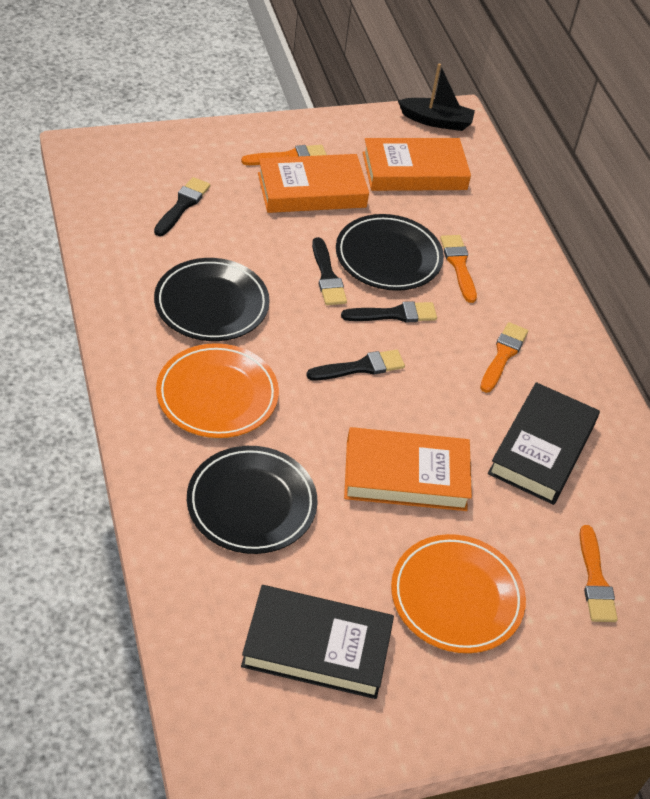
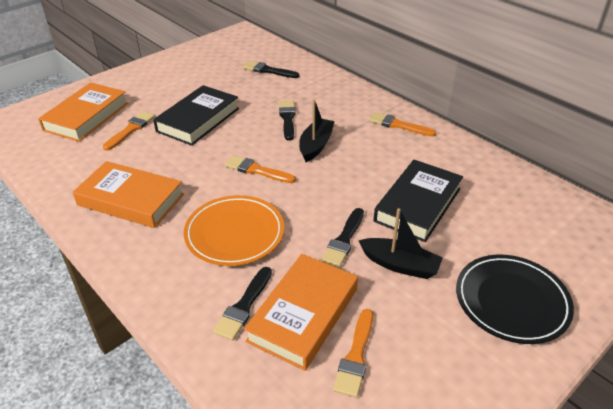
black boat: 1 -> 2
black plate: 3 -> 1
orange plate: 2 -> 1

